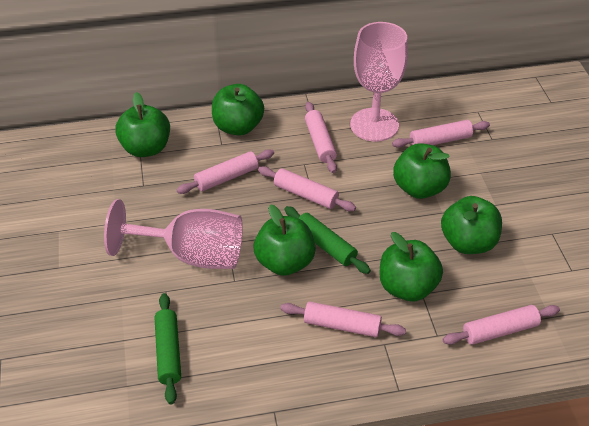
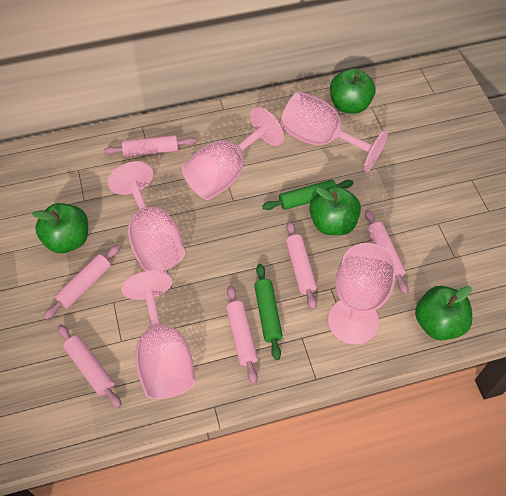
green apple: 6 -> 4
pink goblet: 2 -> 5

